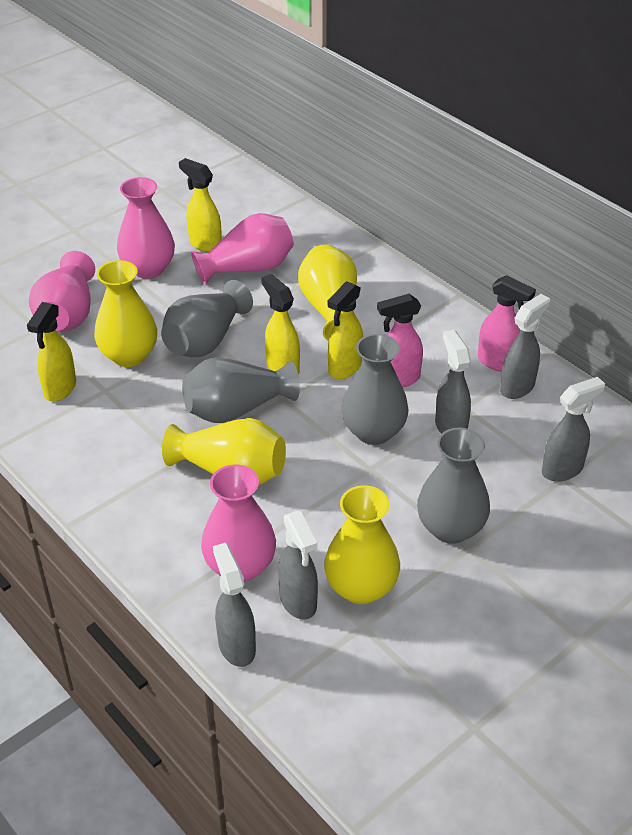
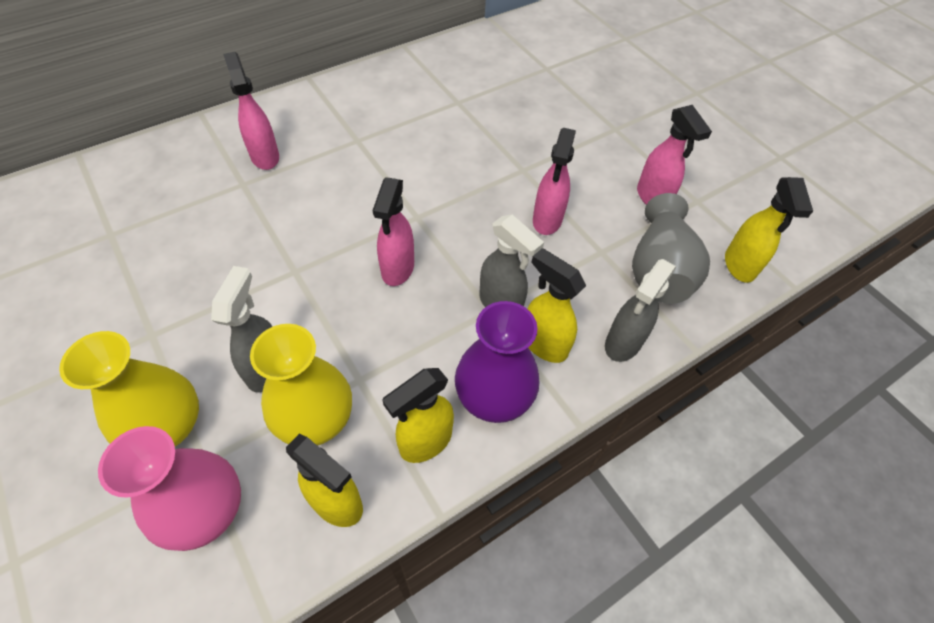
grey spray bottle: 5 -> 3
grey vase: 4 -> 1
pink spray bottle: 2 -> 4
pink vase: 4 -> 1
purple vase: 0 -> 1
yellow vase: 4 -> 2

